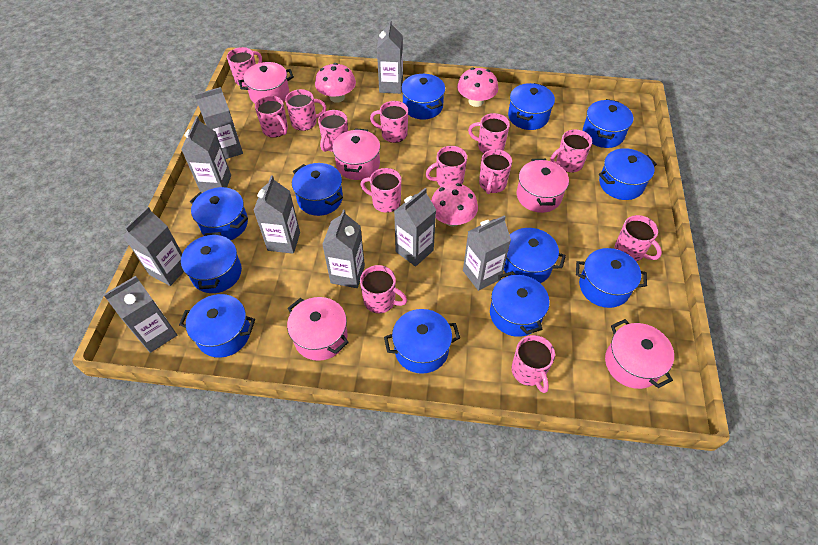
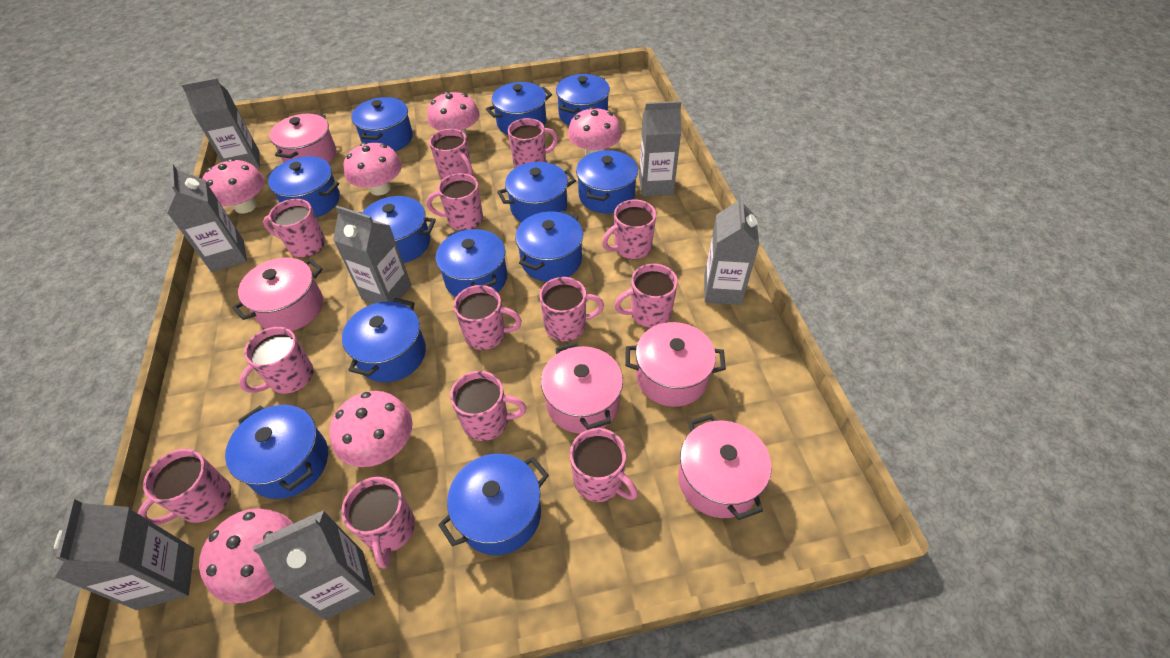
grey carton: 9 -> 7
pink mushroom: 3 -> 6

